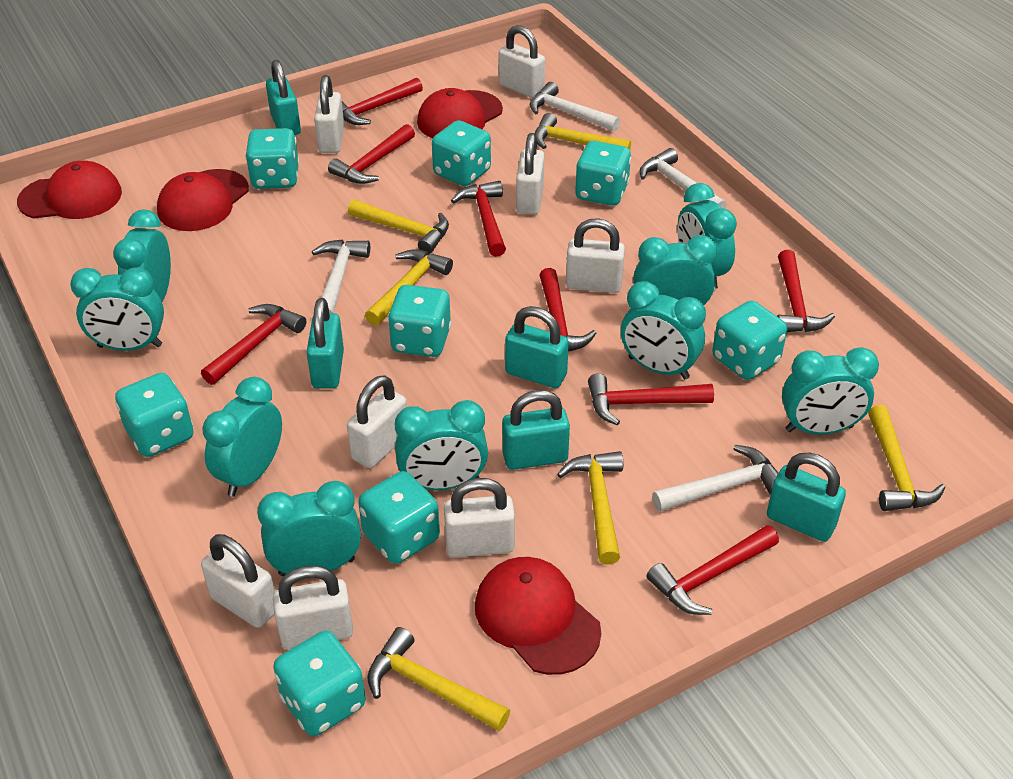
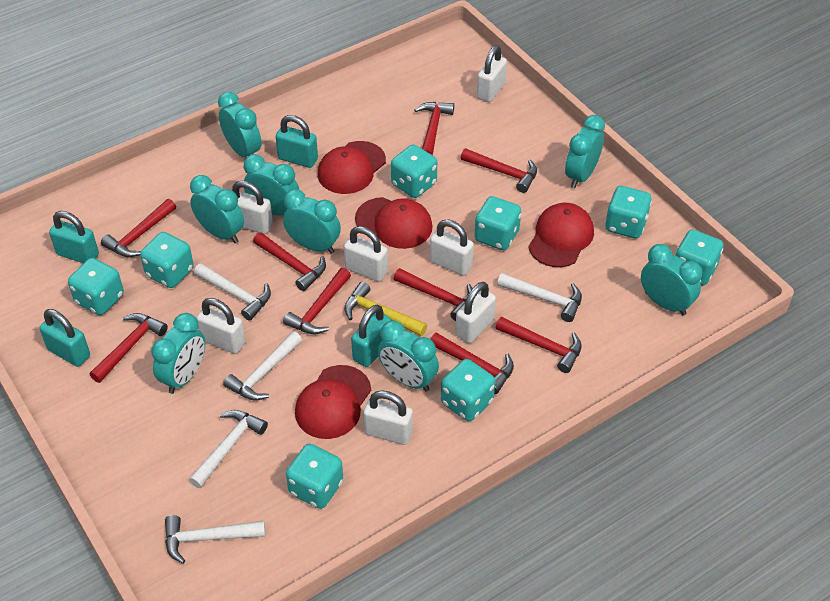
red hammer: 8 -> 9
turquoise clock: 9 -> 8
turquoise padlock: 5 -> 4
white hammer: 4 -> 5
white padlock: 8 -> 7
yellow hammer: 6 -> 1

